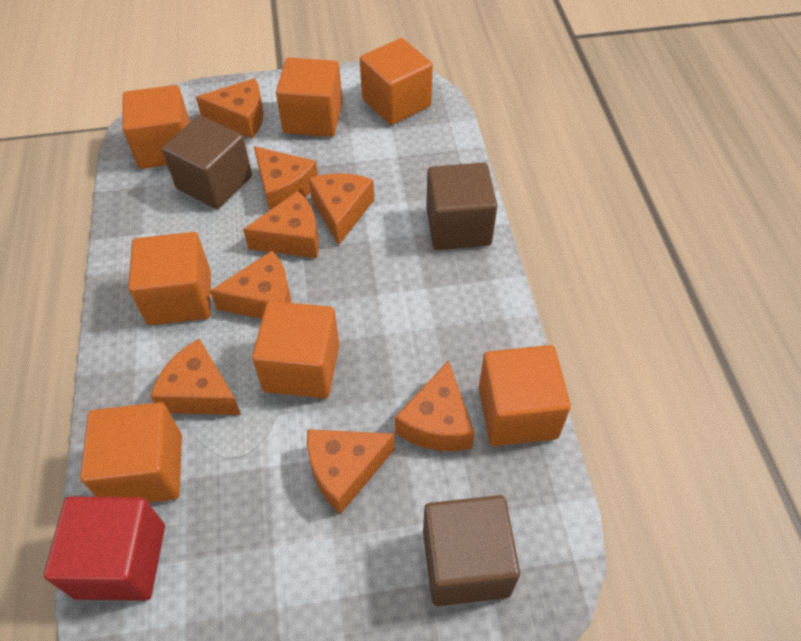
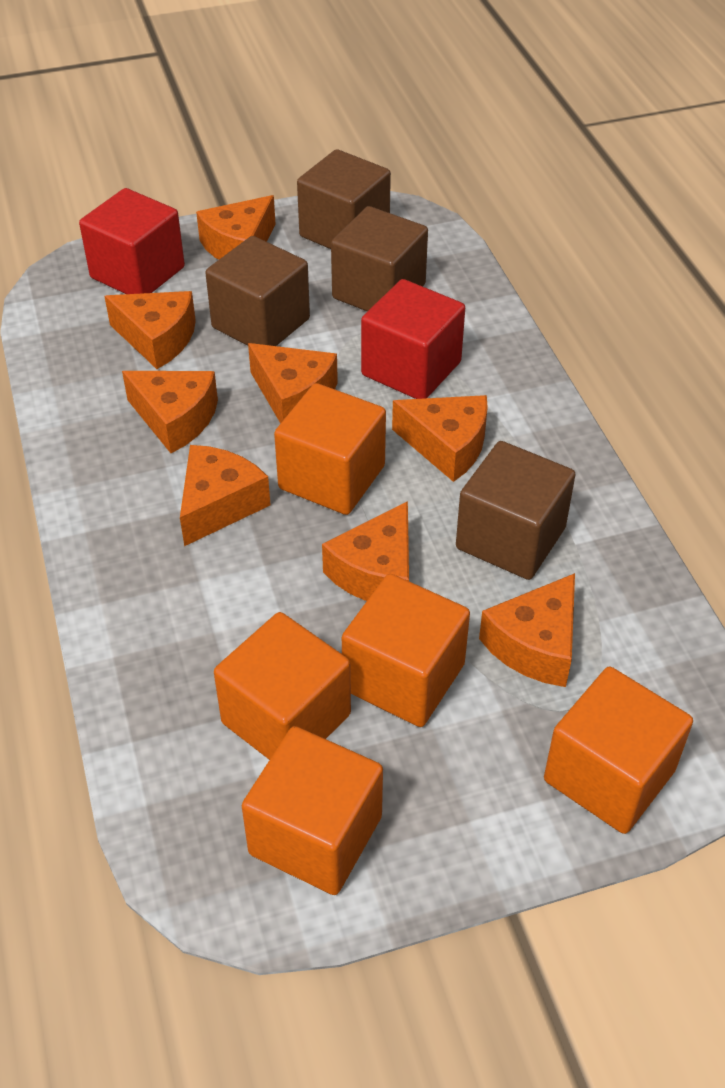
brown cube: 3 -> 4
orange cube: 7 -> 5
red cube: 1 -> 2

